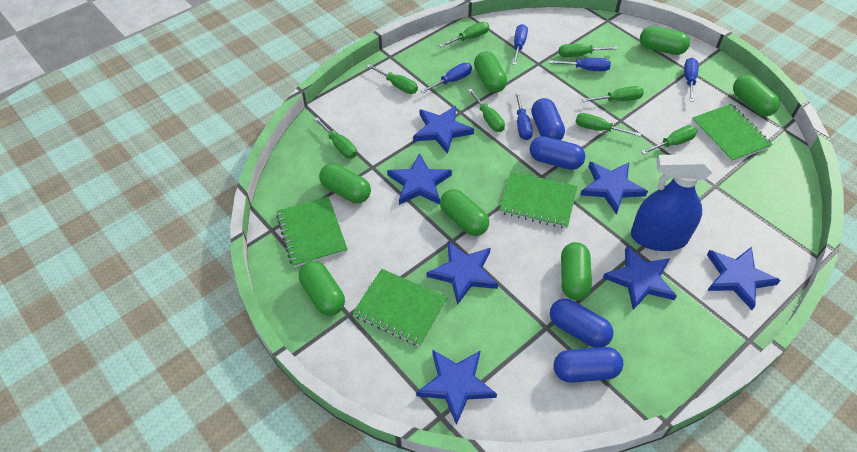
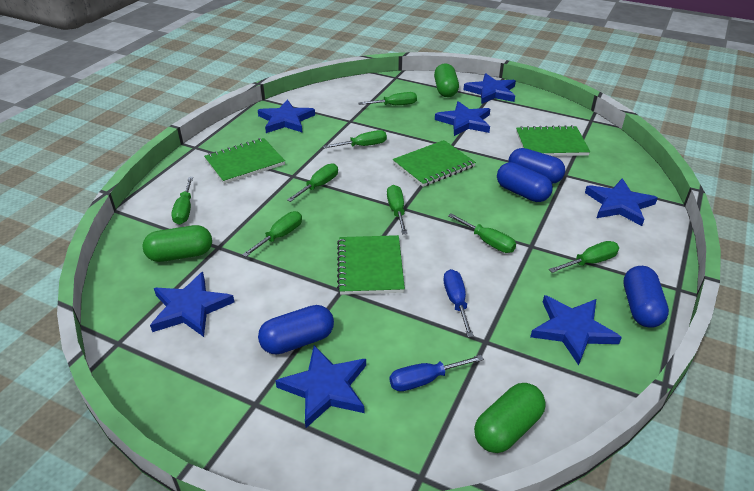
blue screwdriver: 5 -> 2
blue spray bottle: 1 -> 0
green capsule: 7 -> 3

